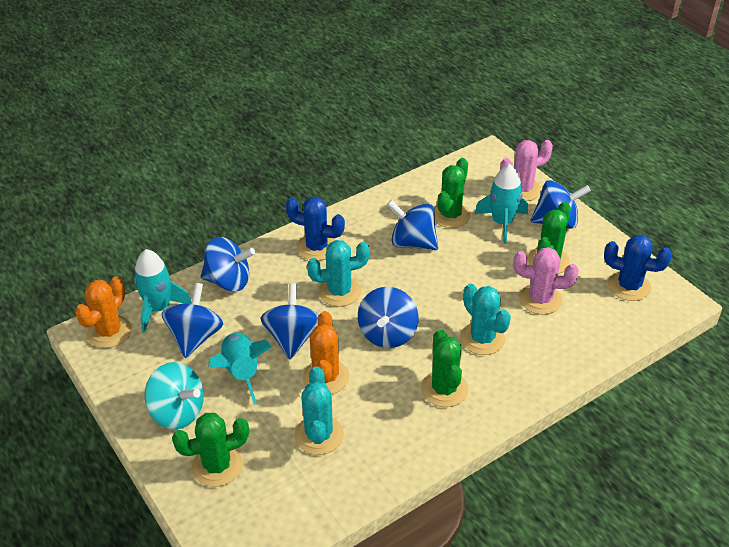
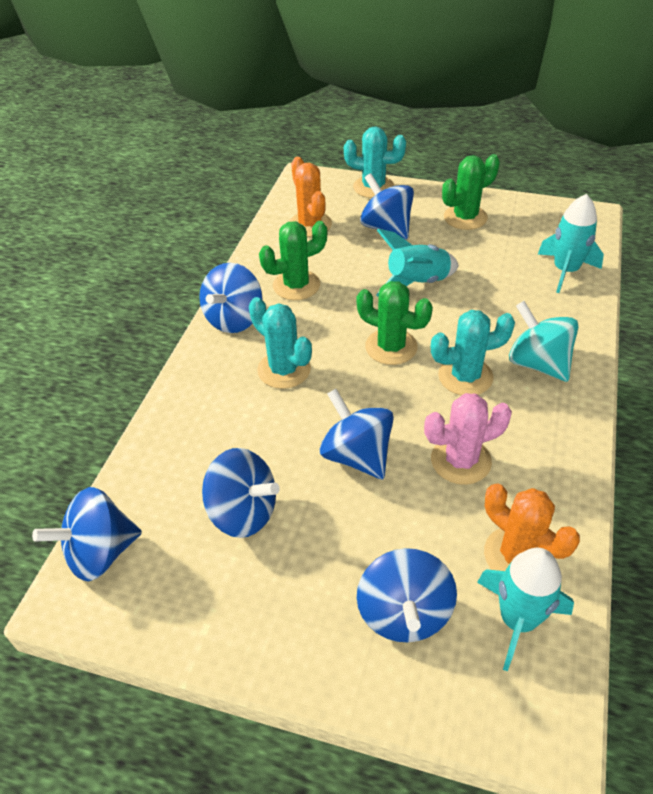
blue cactus: 2 -> 0
green cactus: 4 -> 3
pink cactus: 2 -> 1

